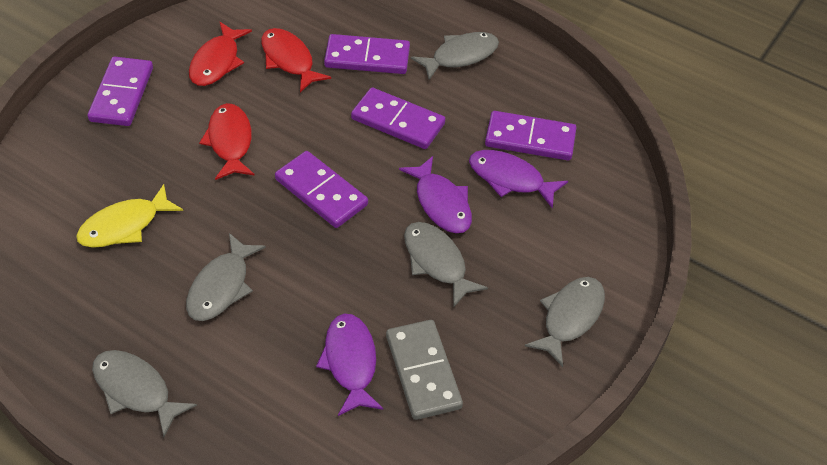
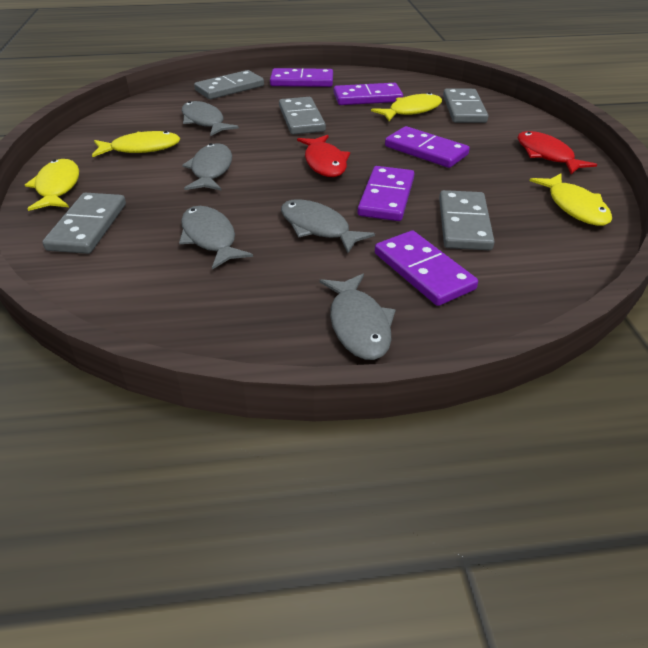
grey domino: 1 -> 5
purple fish: 3 -> 0
red fish: 3 -> 2
yellow fish: 1 -> 4

